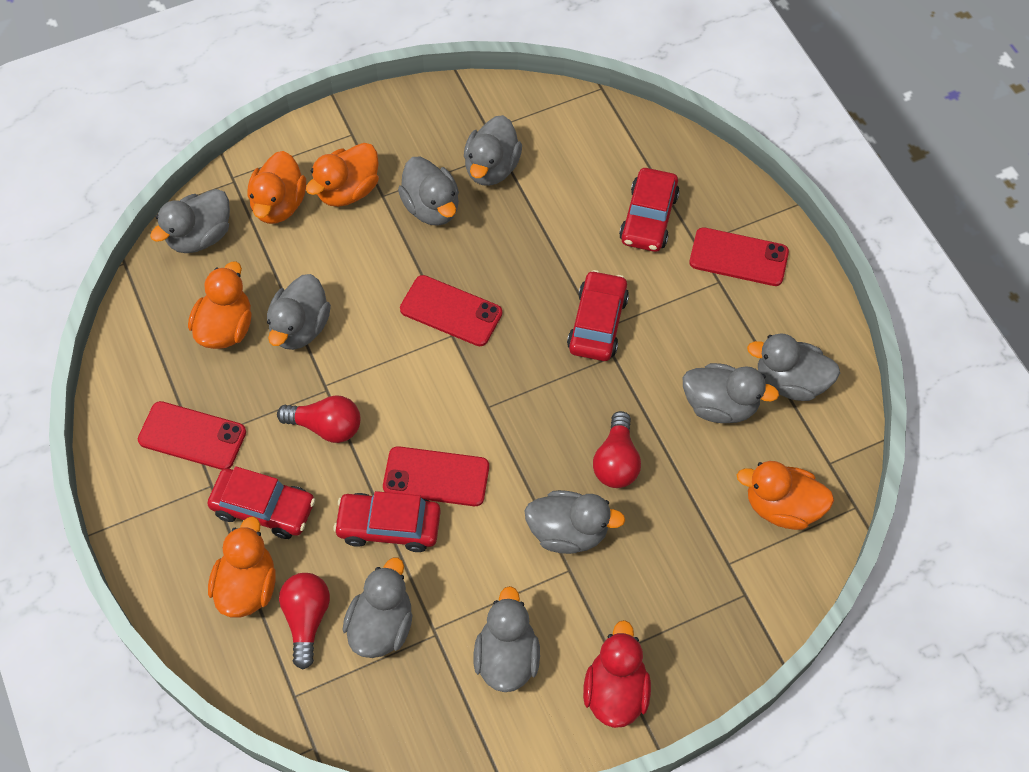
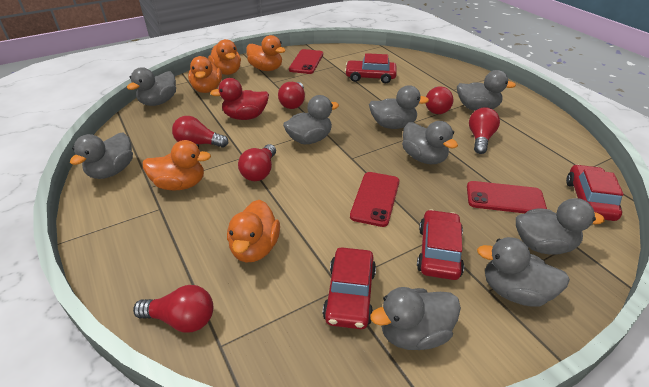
red light bulb: 3 -> 6
red phone: 4 -> 3

